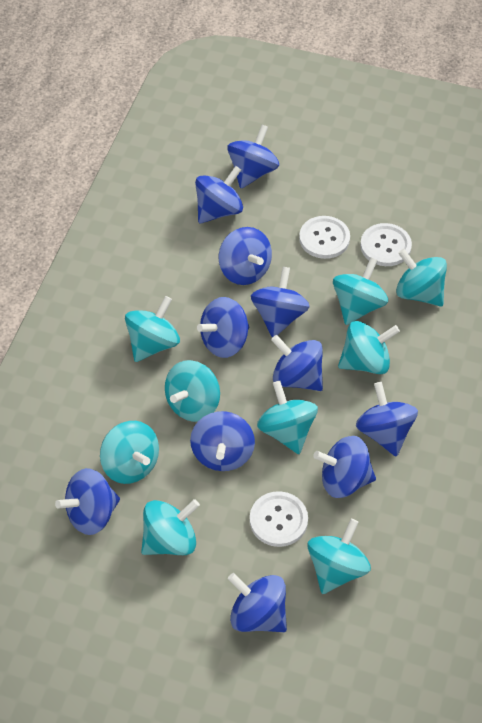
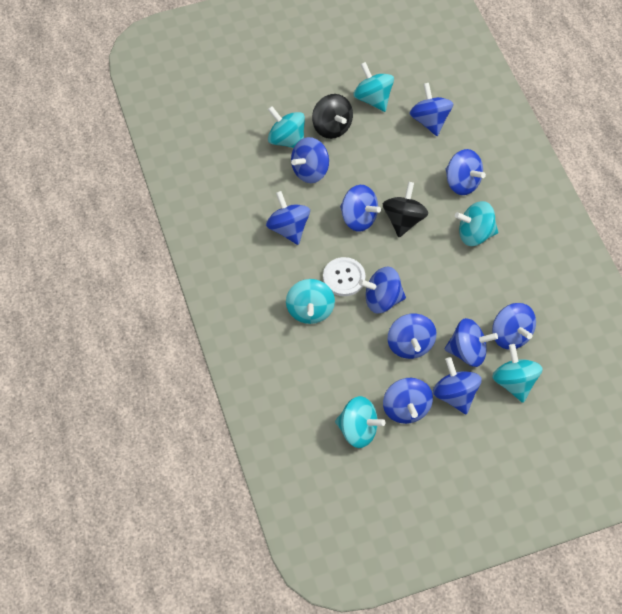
black spinning top: 0 -> 2
turquoise spinning top: 9 -> 6
white button: 3 -> 1

